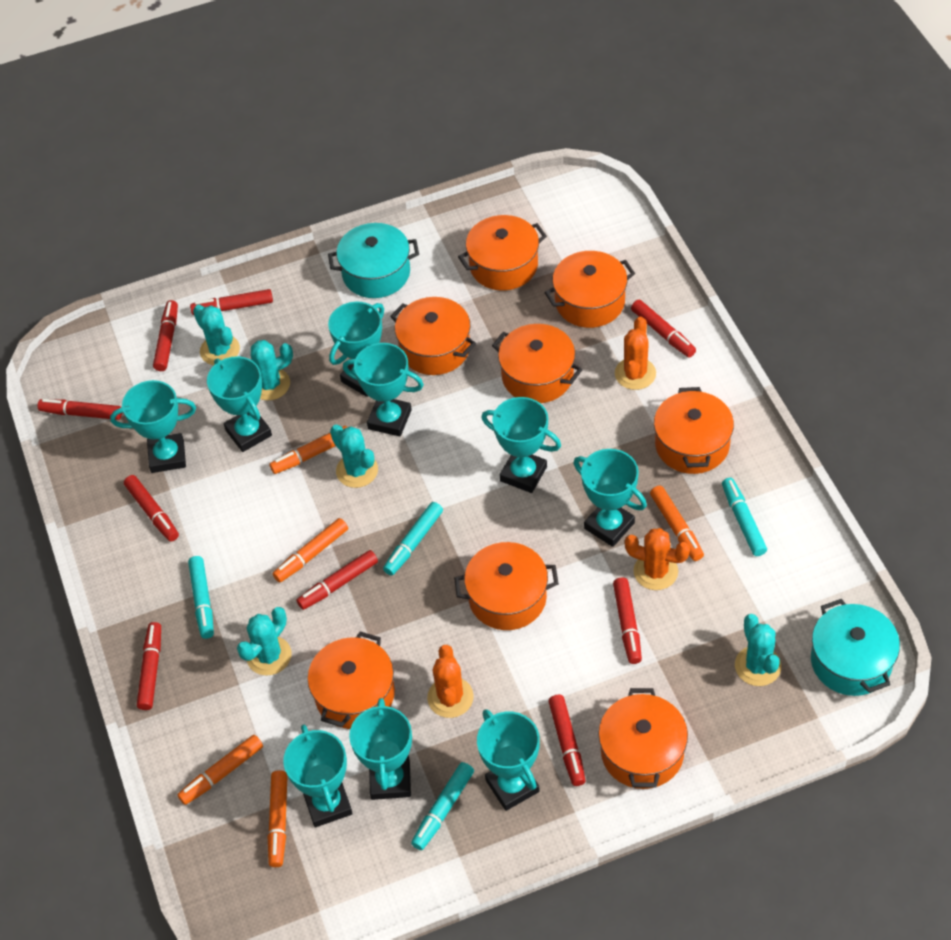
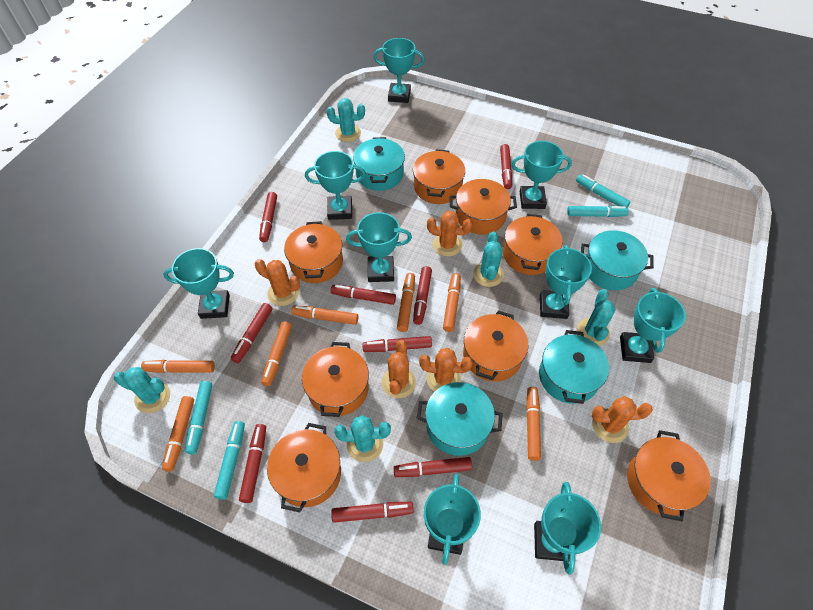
orange cactus: 3 -> 5
orange marker: 5 -> 7
turquoise pot: 2 -> 4

